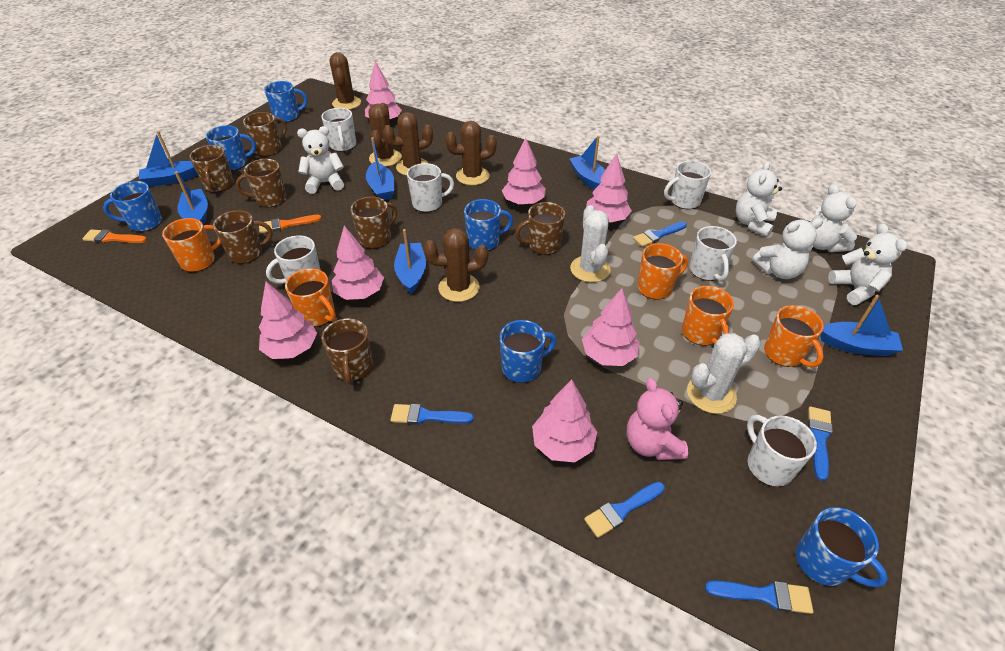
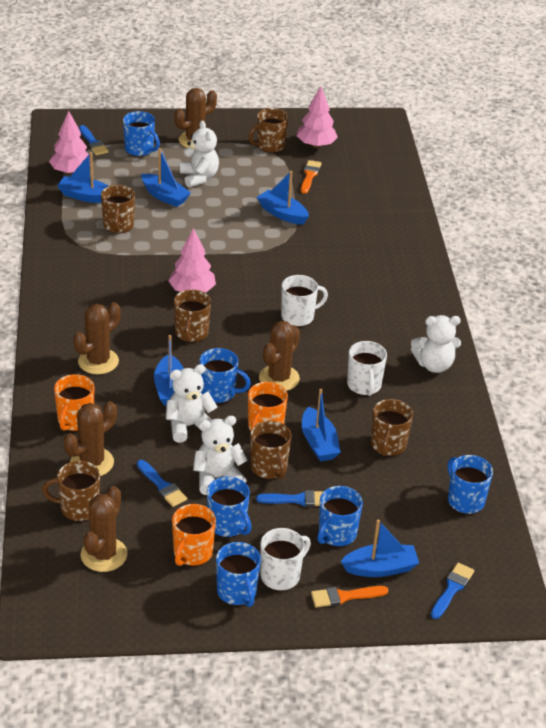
blue brush: 5 -> 4
brown mug: 7 -> 6
orange mug: 5 -> 3
pink teddy bear: 1 -> 0
pink tree: 7 -> 3
white cactus: 2 -> 0
white mug: 6 -> 3
white teddy bear: 5 -> 4

